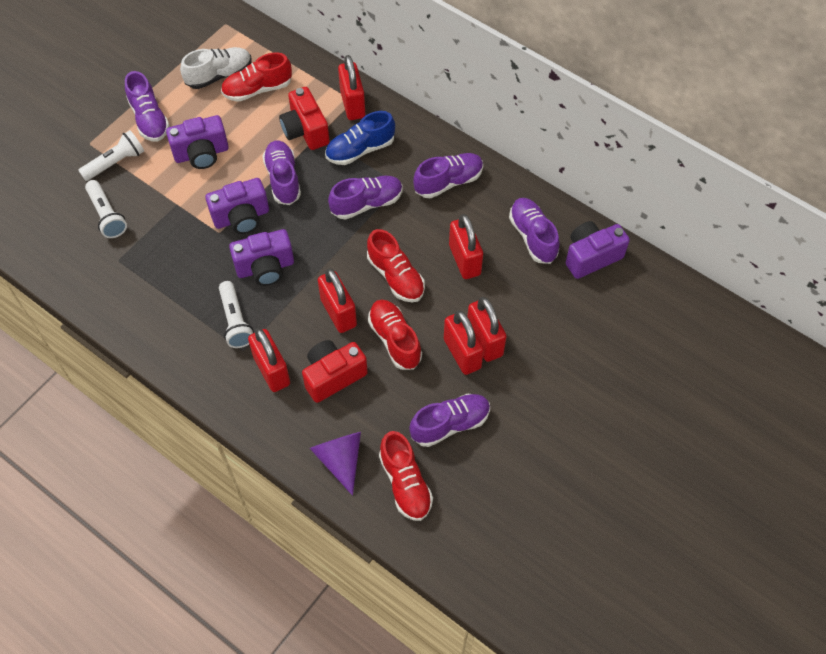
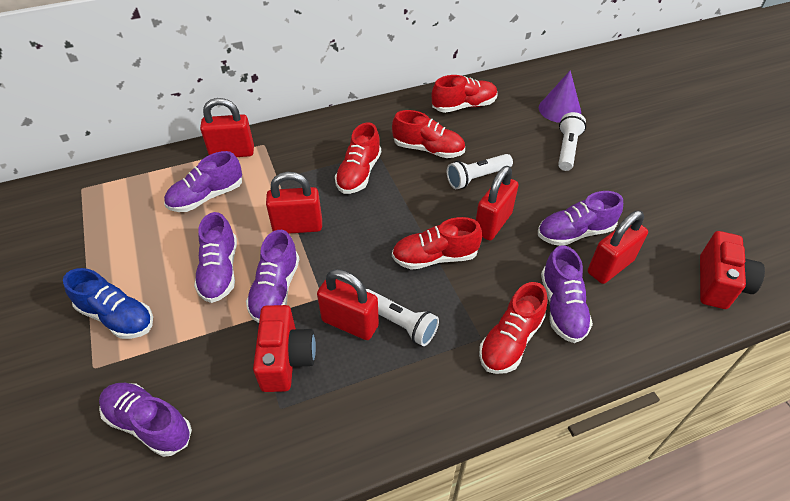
purple camera: 4 -> 0
red padlock: 6 -> 5
red shoe: 4 -> 5
white shoe: 1 -> 0

